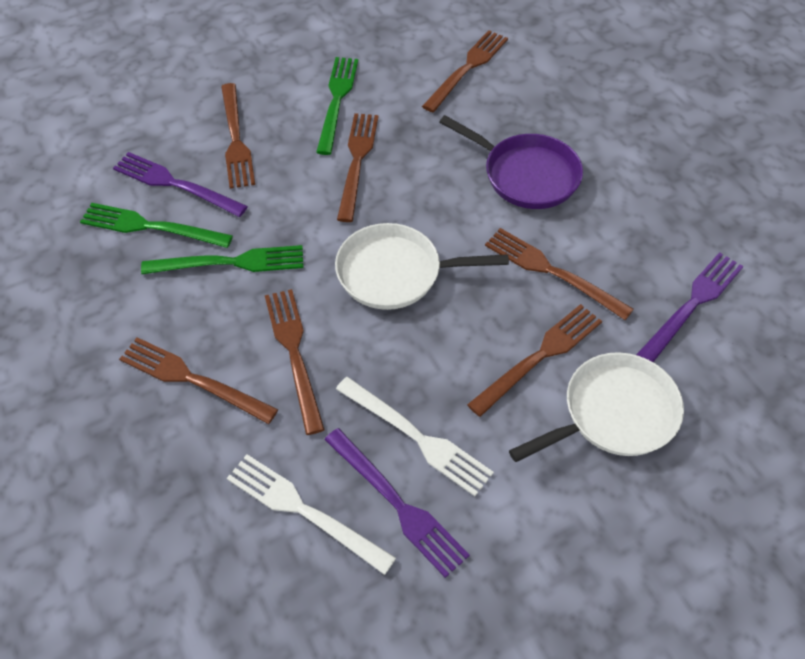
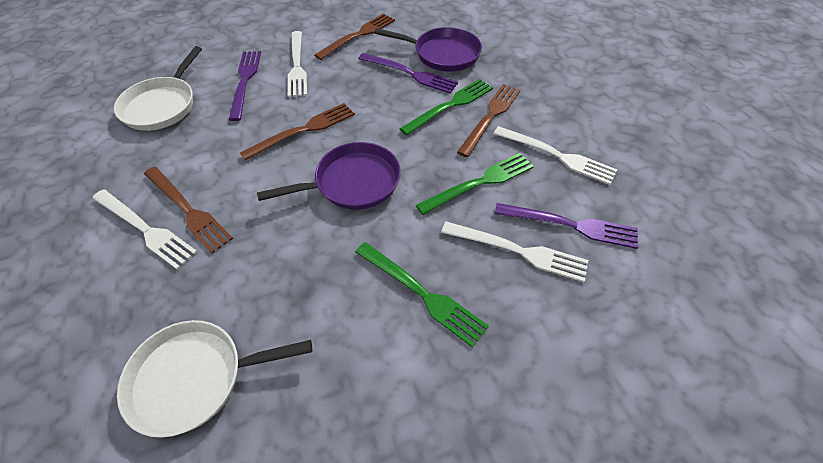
brown fork: 7 -> 4
purple pan: 1 -> 2
white fork: 2 -> 4

